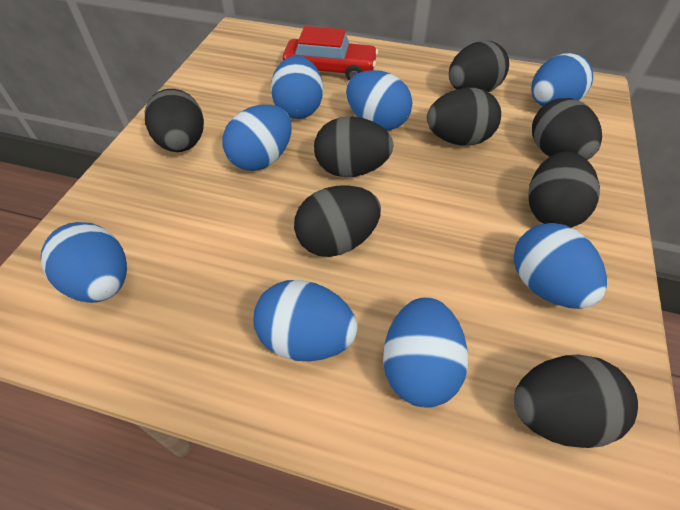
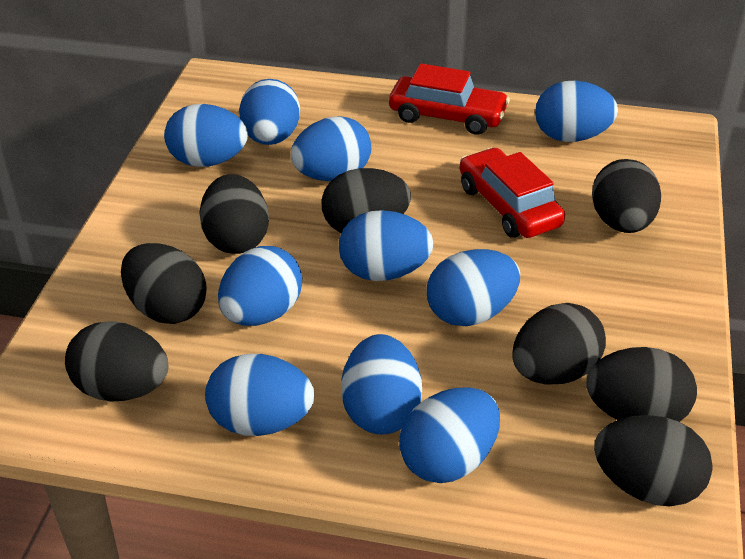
blue egg: 8 -> 10
red car: 1 -> 2

